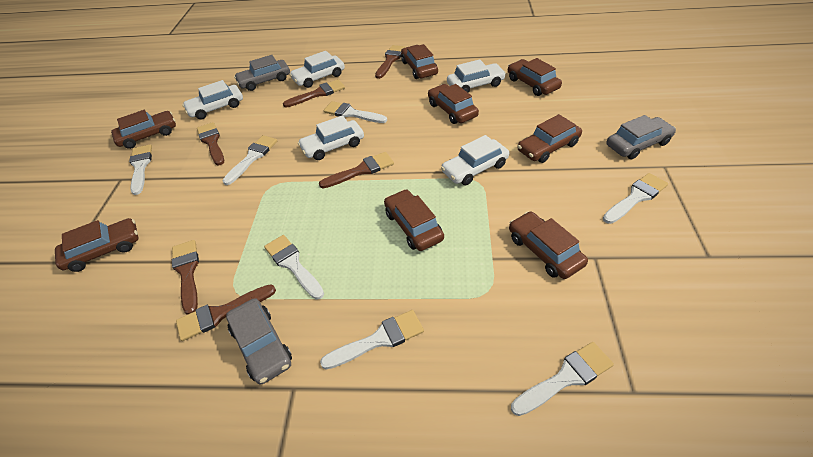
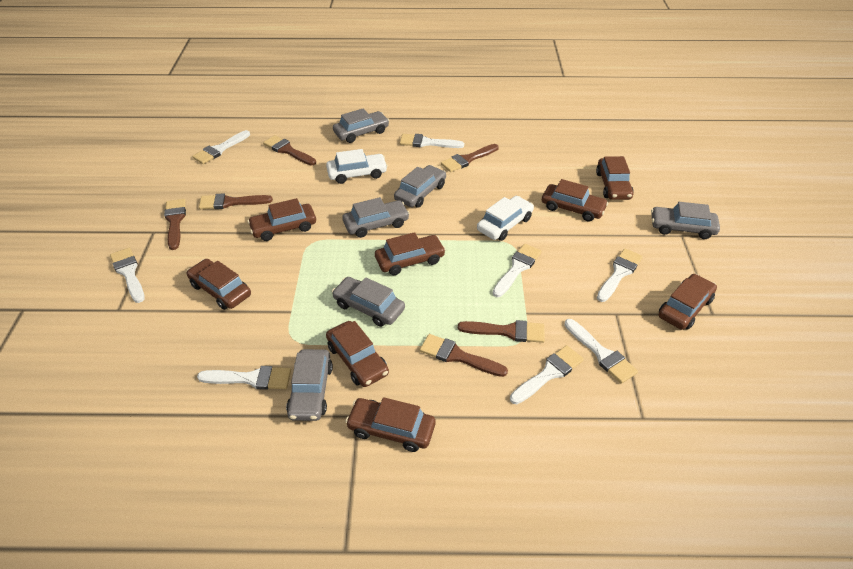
grey car: 3 -> 6
white brush: 7 -> 8
white car: 5 -> 2

